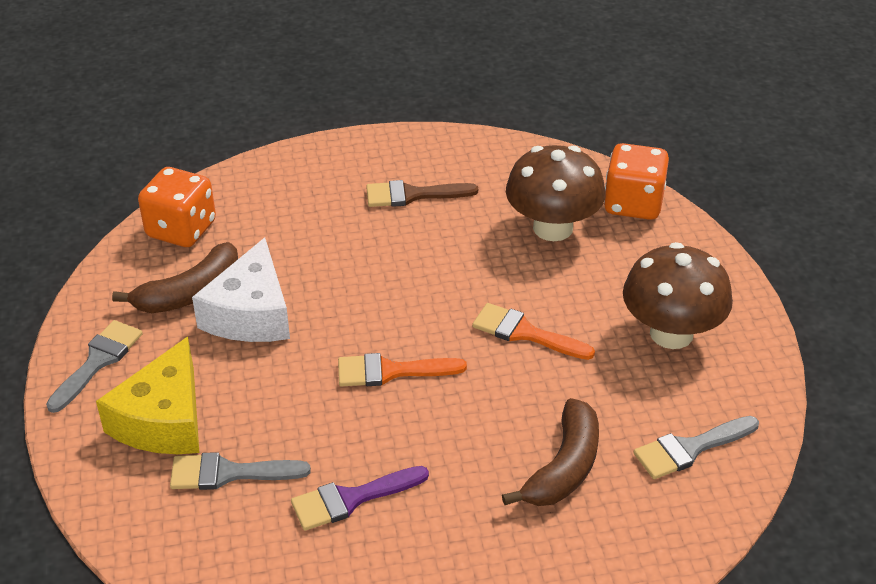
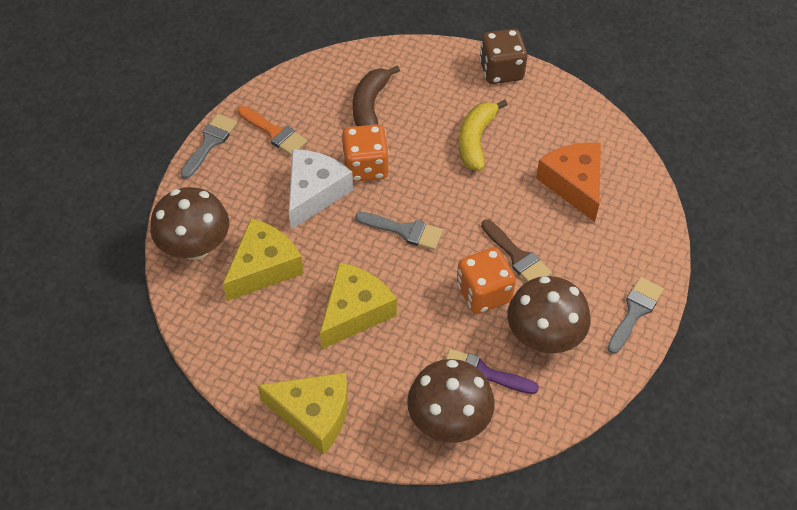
brown banana: 2 -> 1
brown dice: 0 -> 1
brown mushroom: 2 -> 3
orange brush: 2 -> 1
orange cheese: 0 -> 1
yellow banana: 0 -> 1
yellow cheese: 1 -> 3

